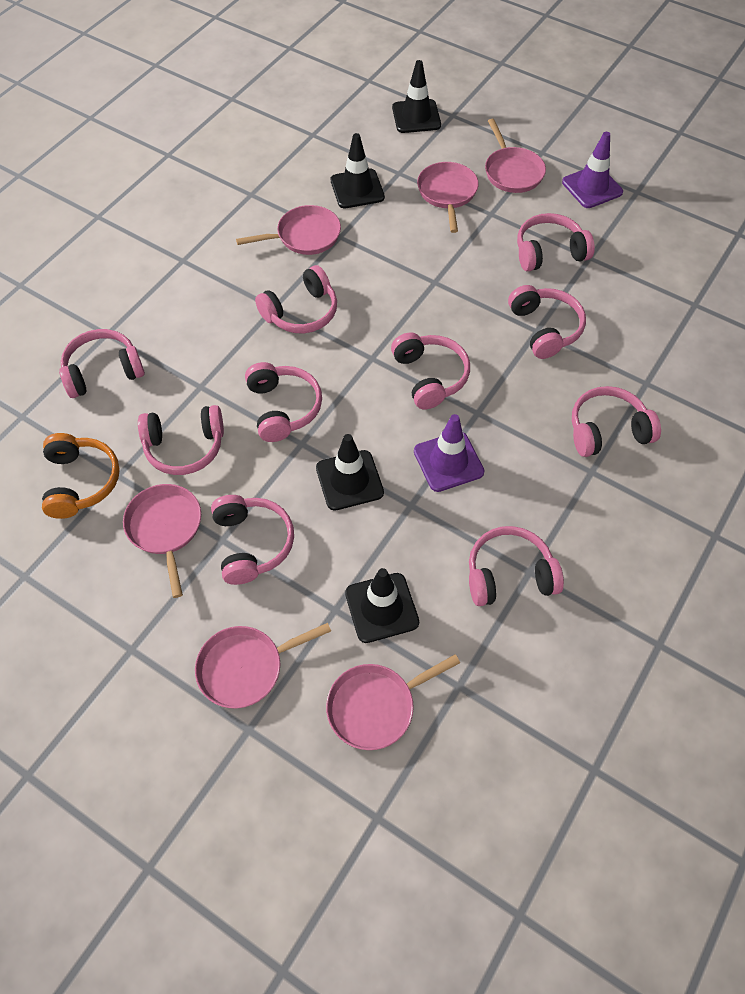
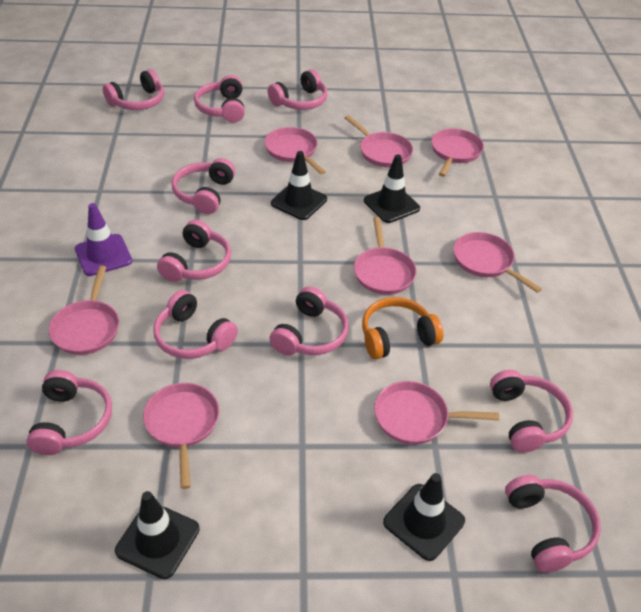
pink pan: 6 -> 8
purple traffic cone: 2 -> 1

